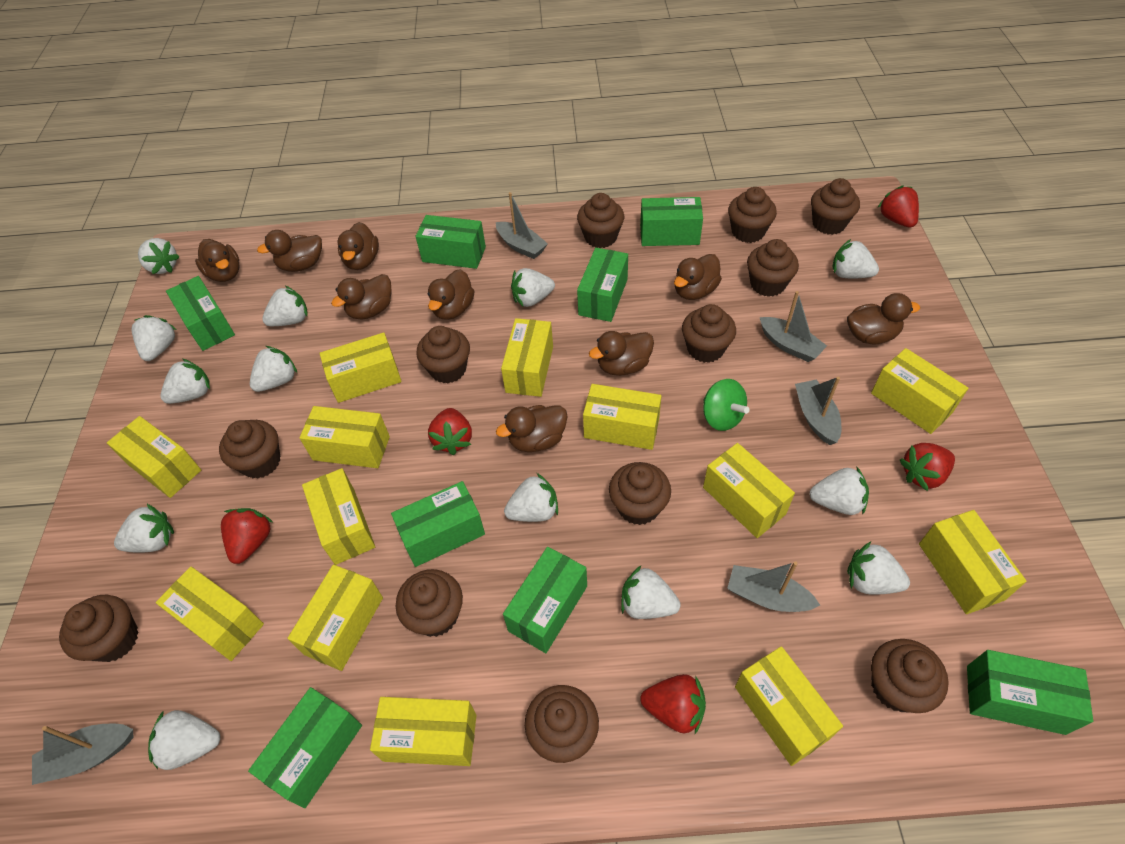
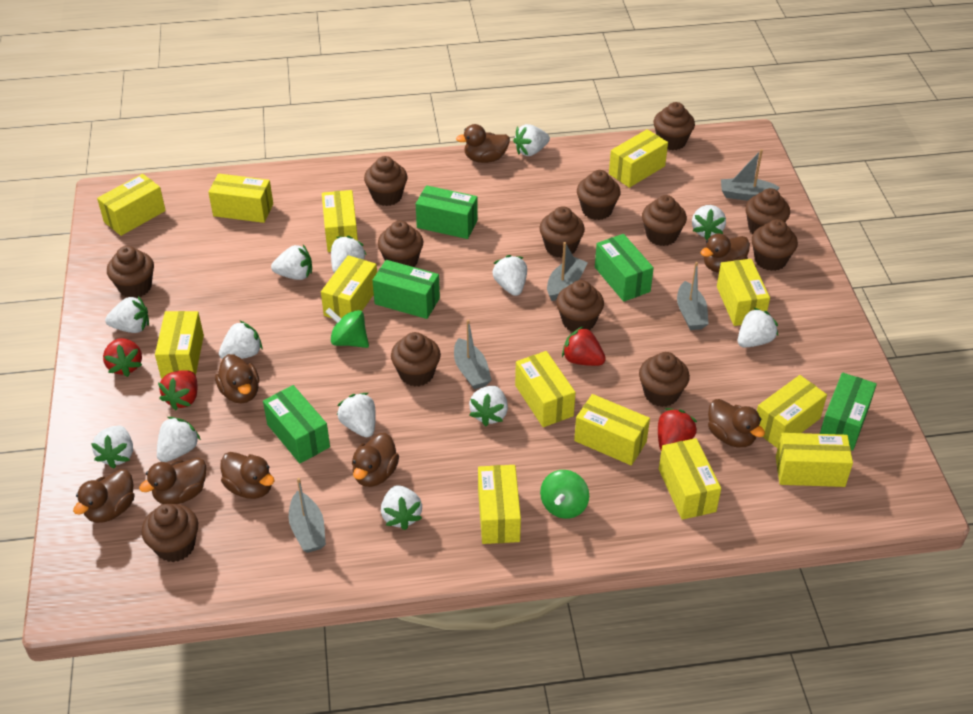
brown cupcake: 12 -> 13
brown duck: 9 -> 8
green box: 8 -> 5
green spinning top: 1 -> 2
red strawberry: 5 -> 4

